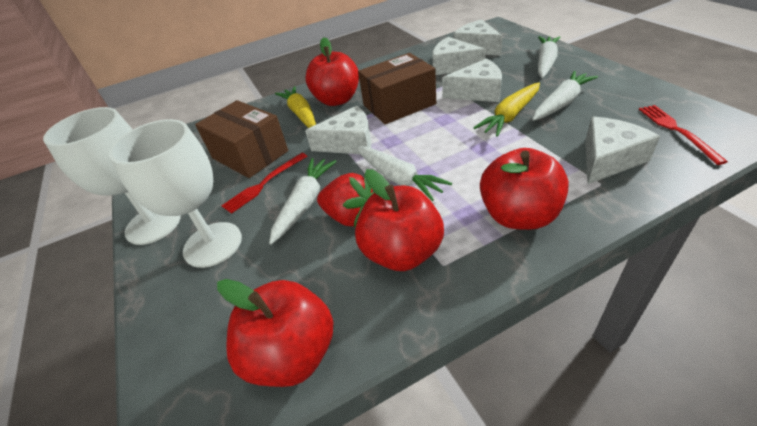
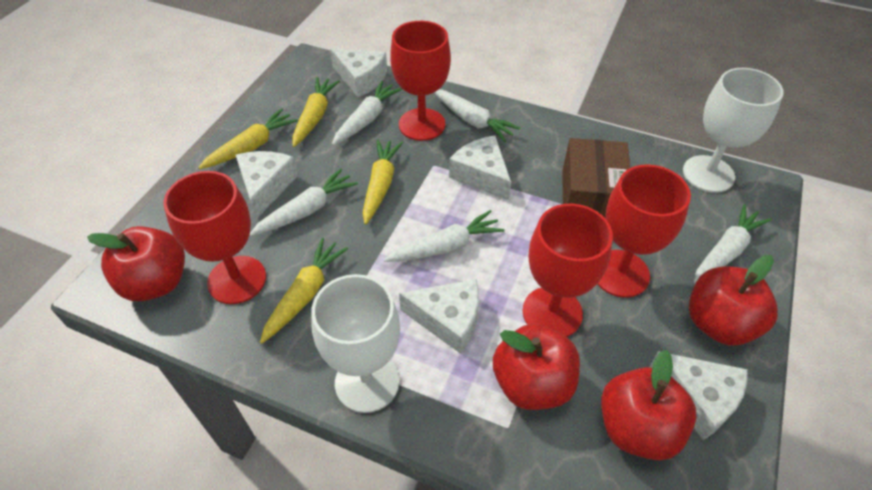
brown box: 2 -> 1
red fork: 2 -> 0
red goblet: 0 -> 4
red strawberry: 1 -> 0
white carrot: 4 -> 5
yellow carrot: 2 -> 4

